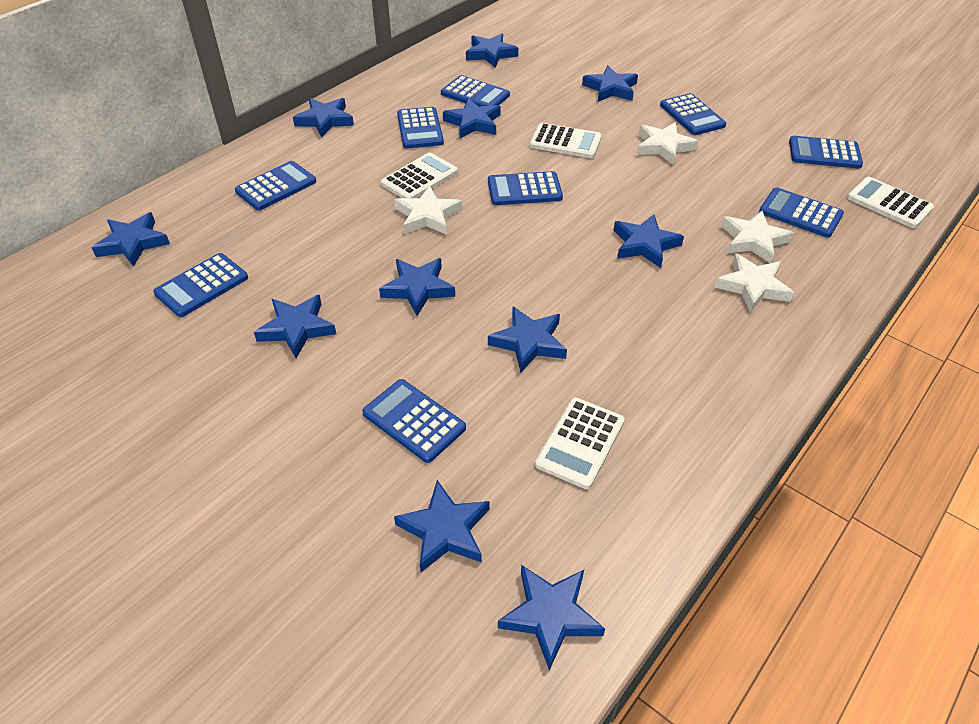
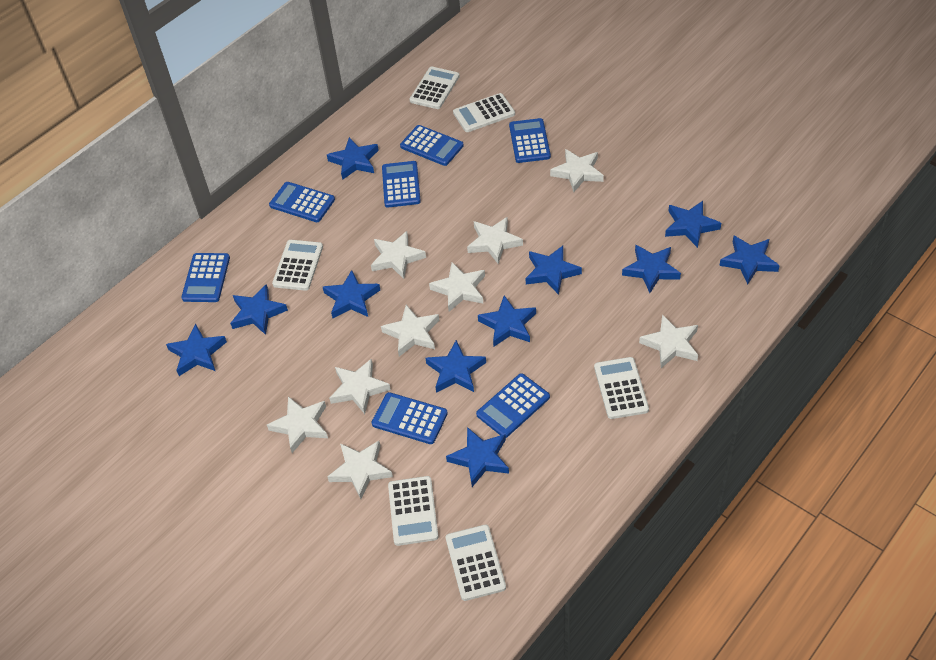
blue calculator: 9 -> 7
white calculator: 4 -> 6
white star: 4 -> 9

